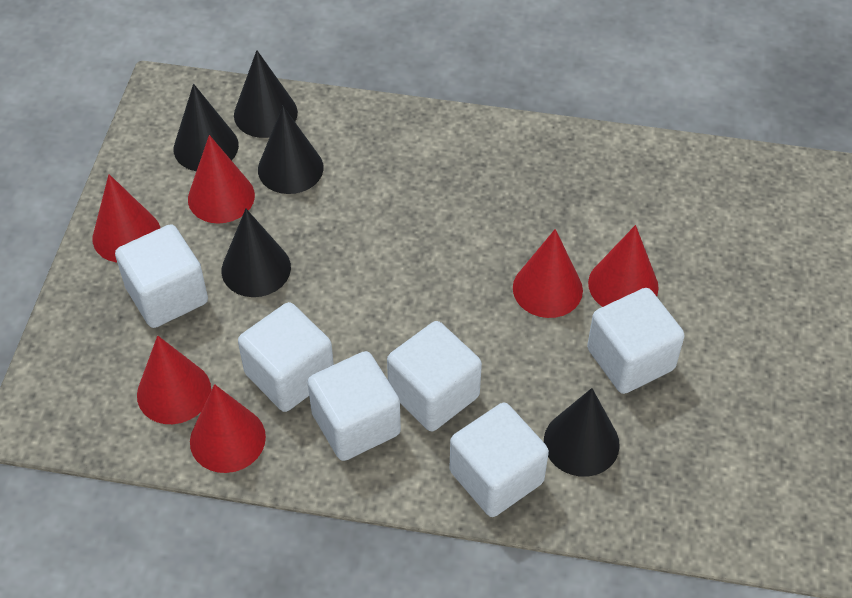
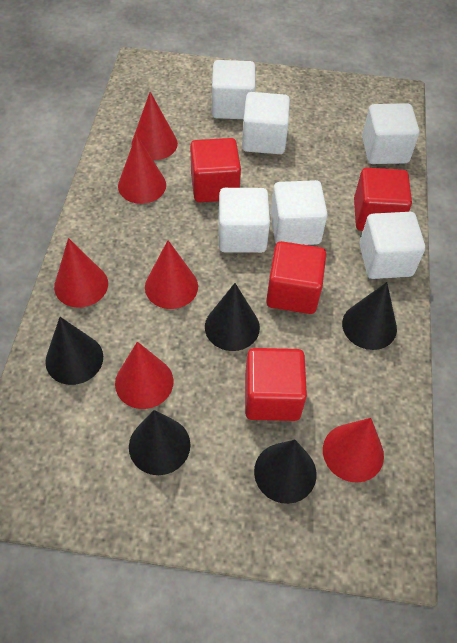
red cube: 0 -> 4

